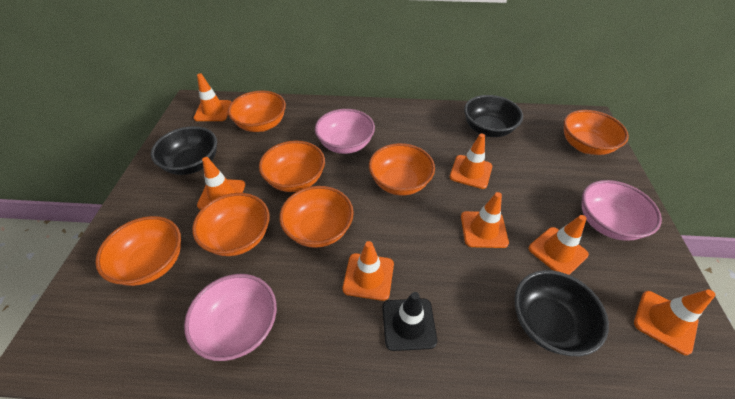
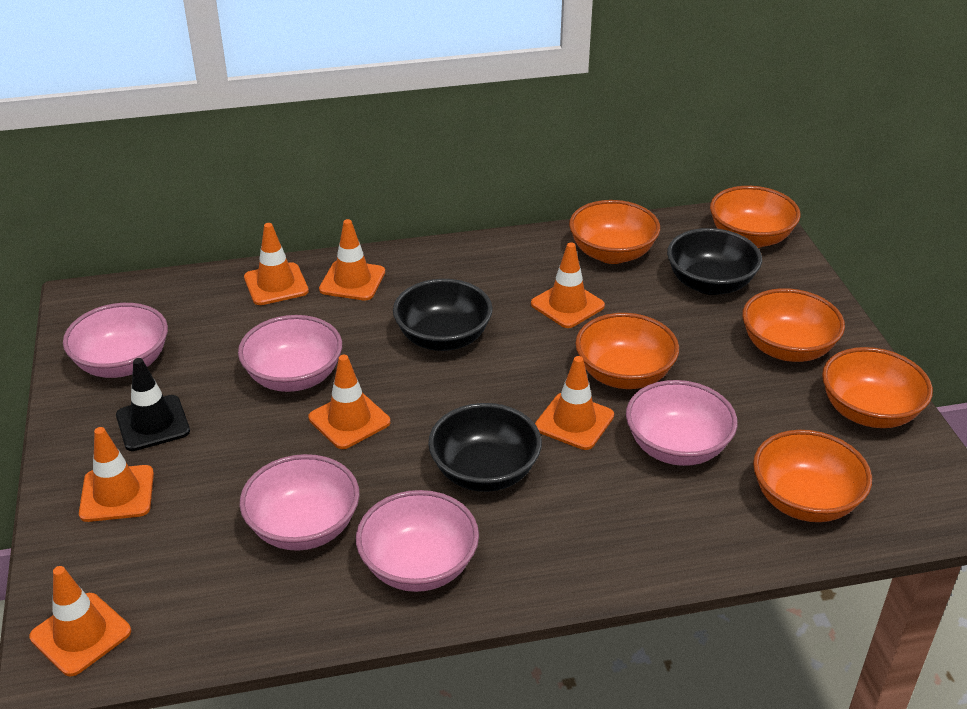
orange bowl: 7 -> 6
pink bowl: 3 -> 5

